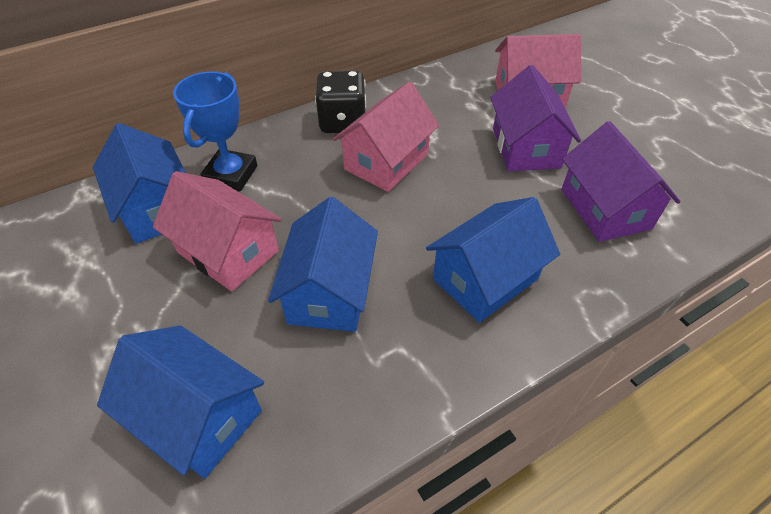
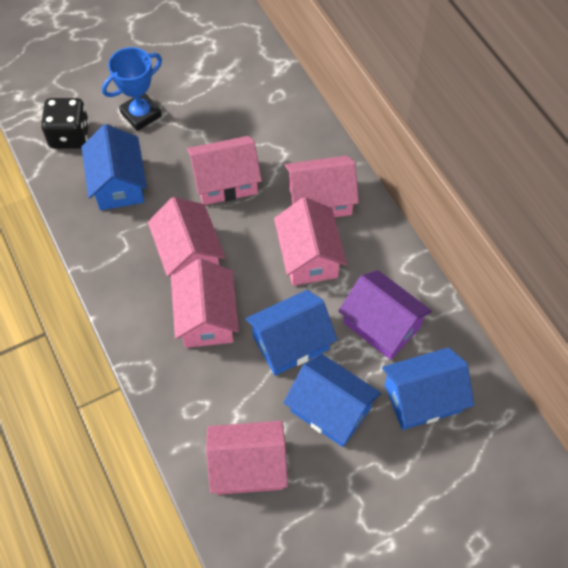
pink house: 3 -> 6
purple house: 2 -> 1

